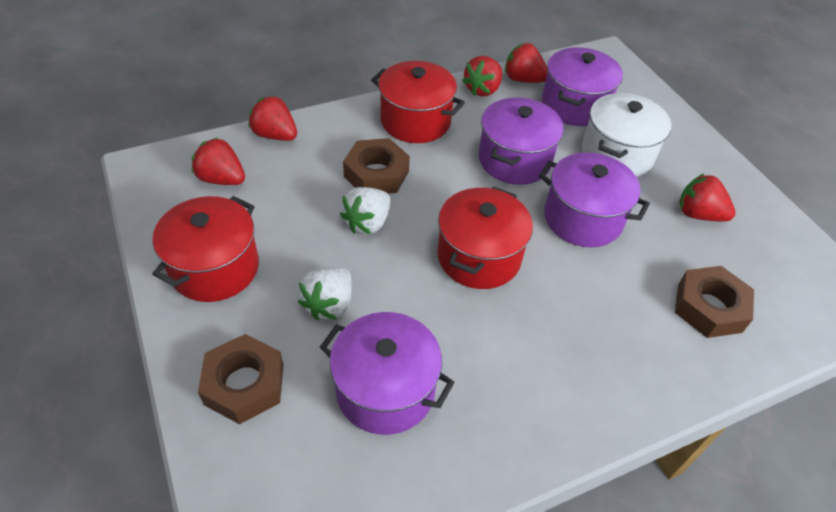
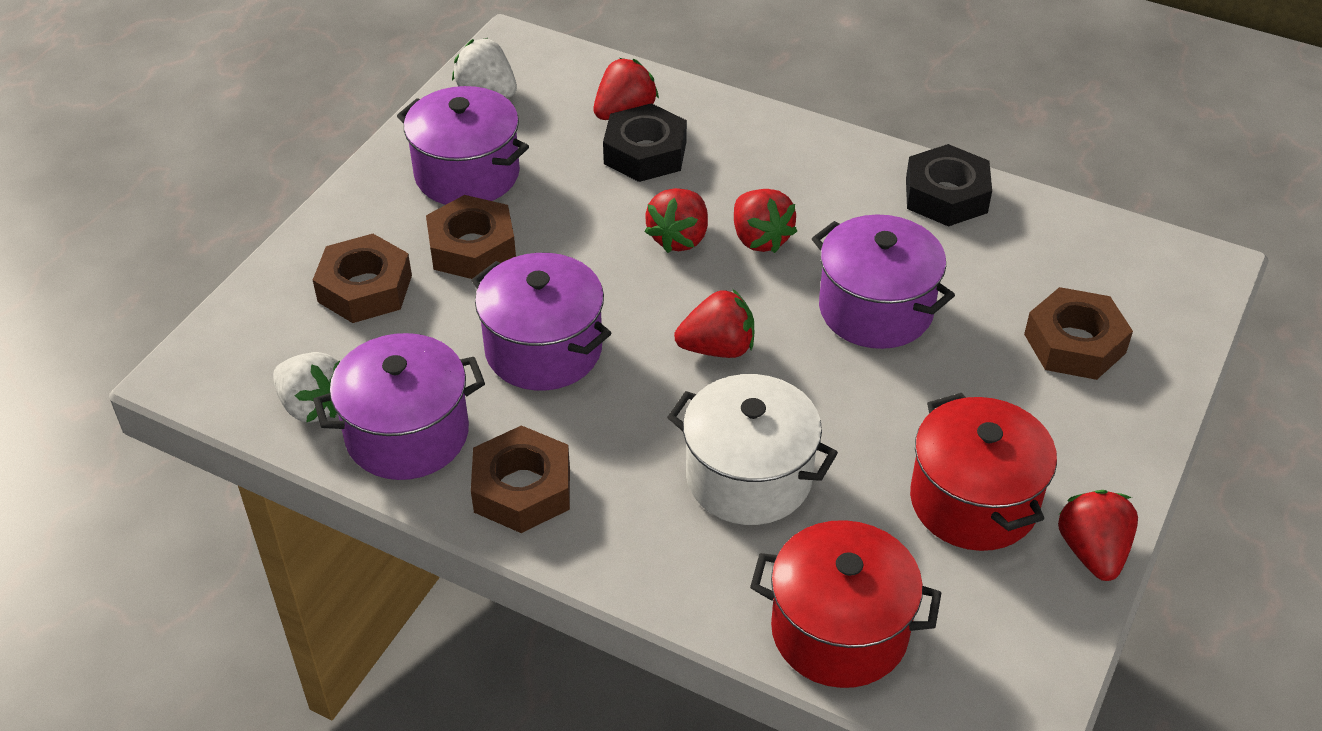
black nut: 0 -> 2
brown nut: 3 -> 4
red pot: 3 -> 2

